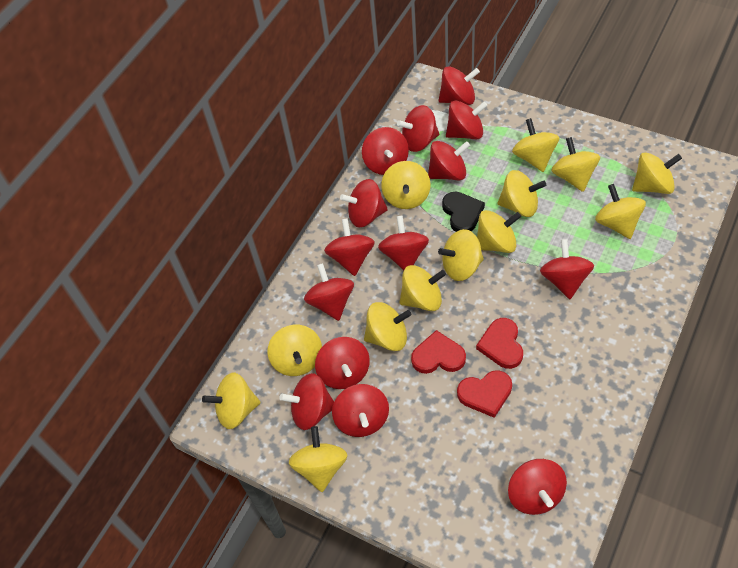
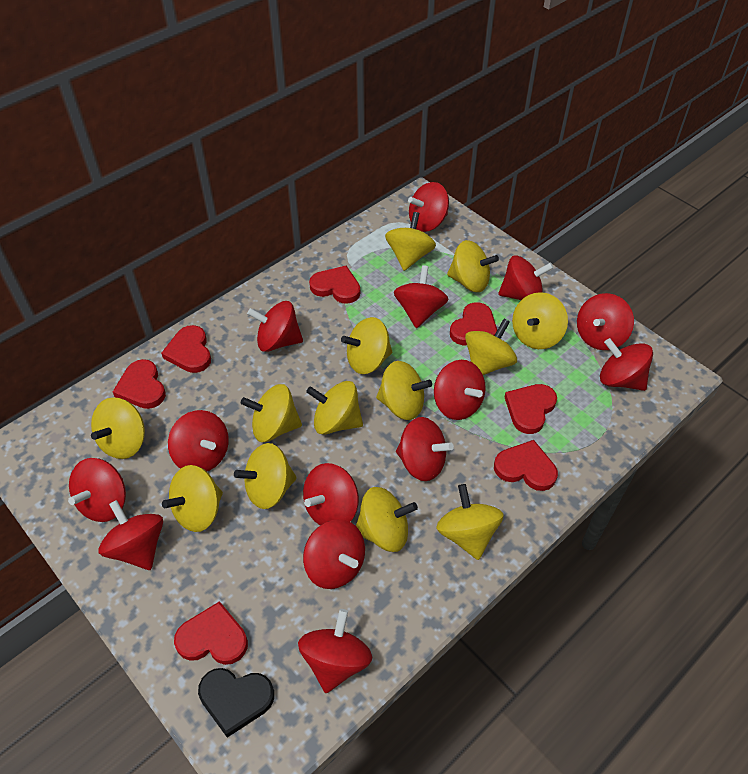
red heart: 3 -> 7

